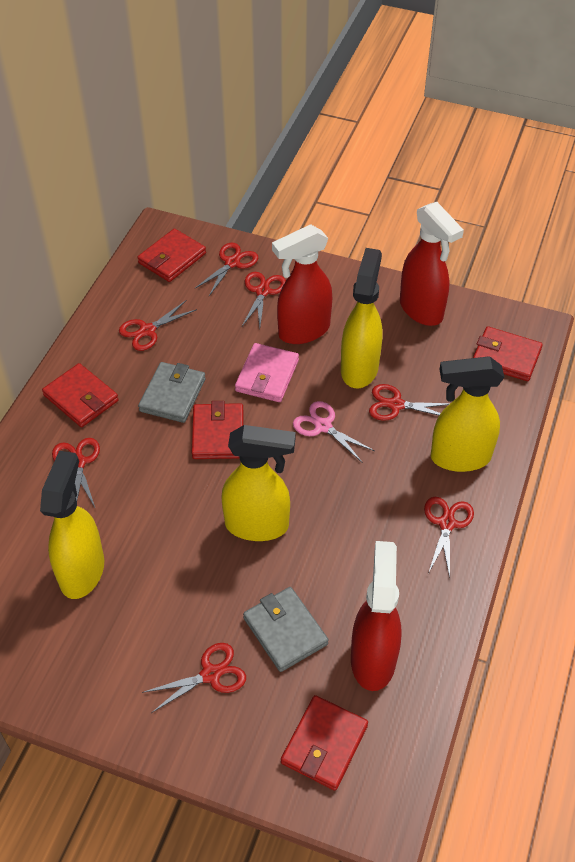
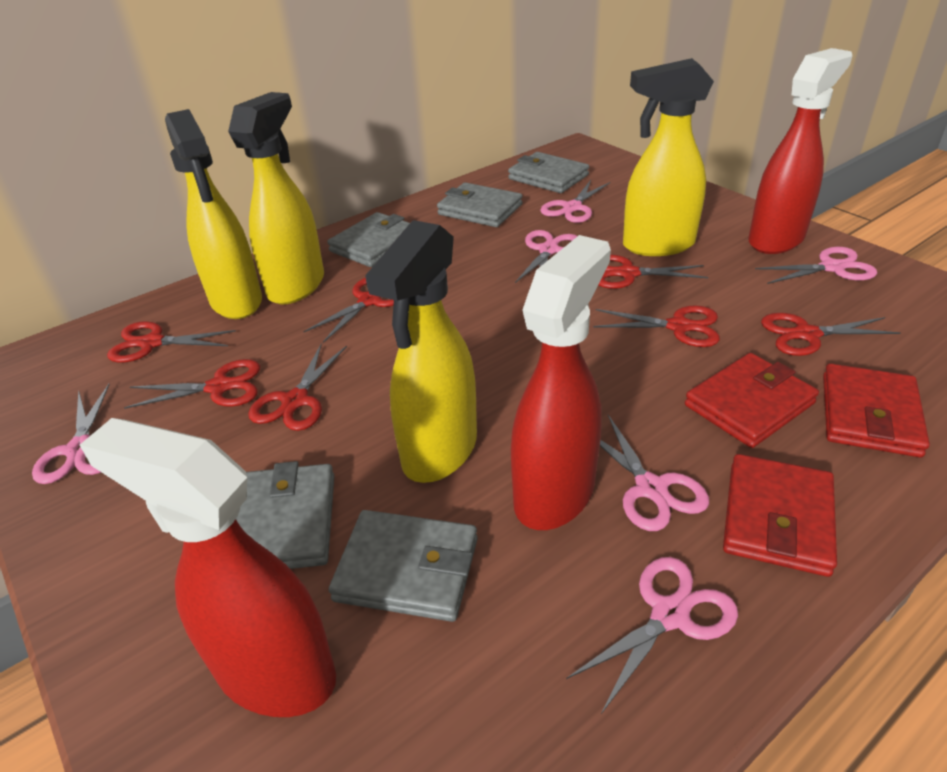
grey wallet: 2 -> 5
pink scissors: 1 -> 6
pink wallet: 1 -> 0
red wallet: 5 -> 3

